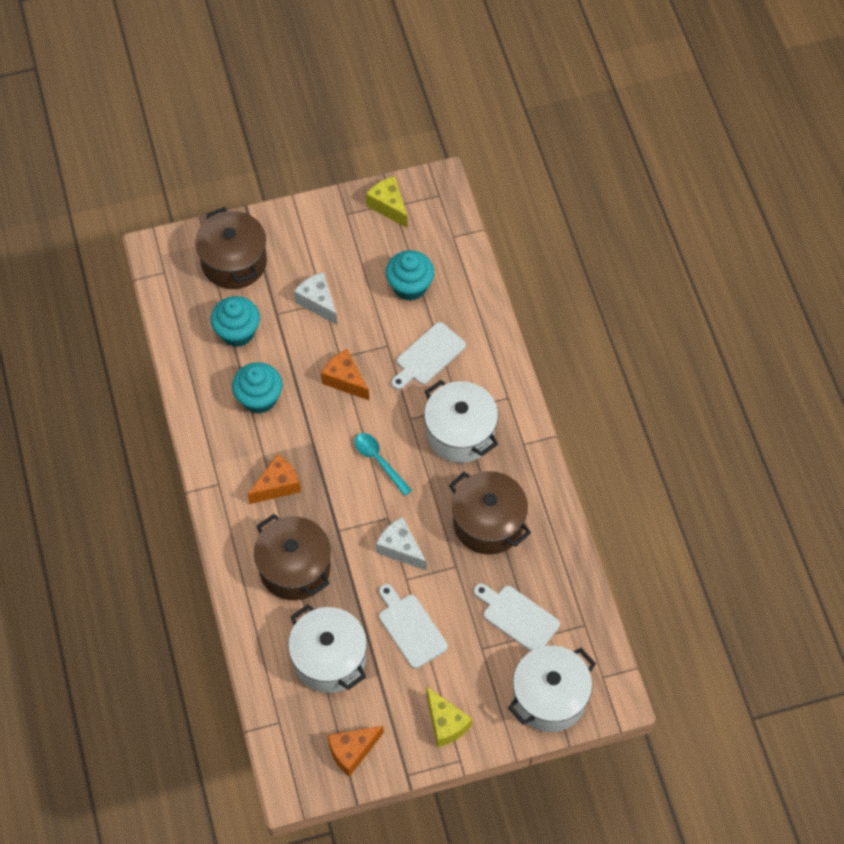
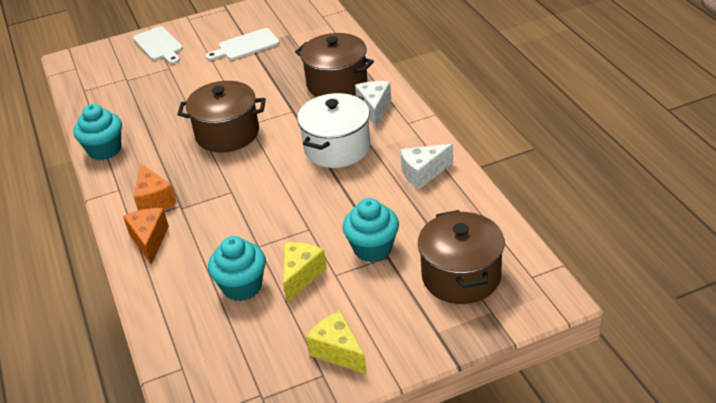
orange cheese: 3 -> 2
turquoise spoon: 1 -> 0
white cutting board: 3 -> 2
white pot: 3 -> 1

